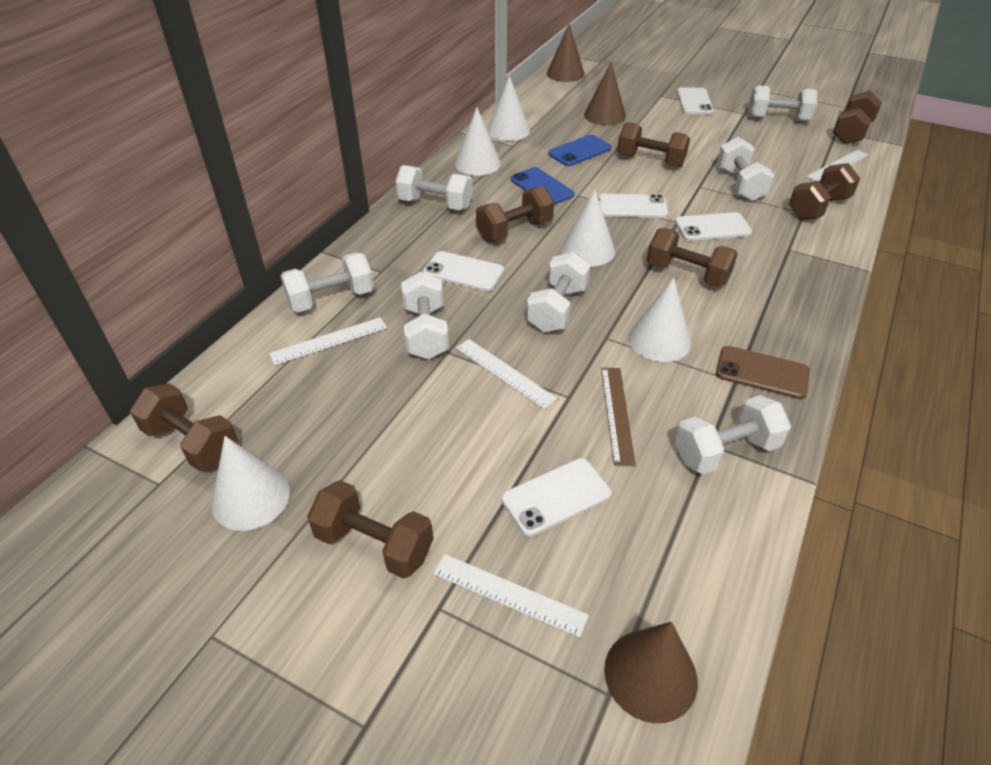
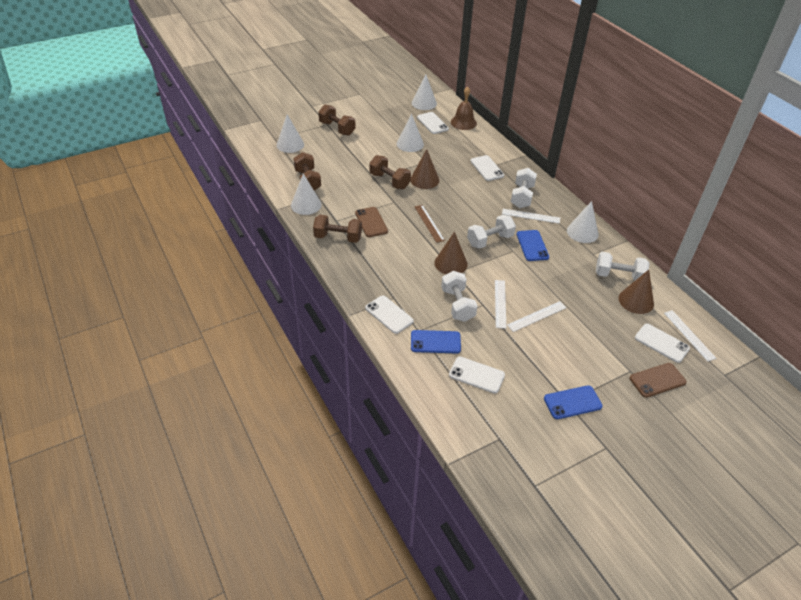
blue phone: 2 -> 3
brown bell: 0 -> 1
brown dumbbell: 7 -> 4
brown phone: 1 -> 2
white dumbbell: 7 -> 4

